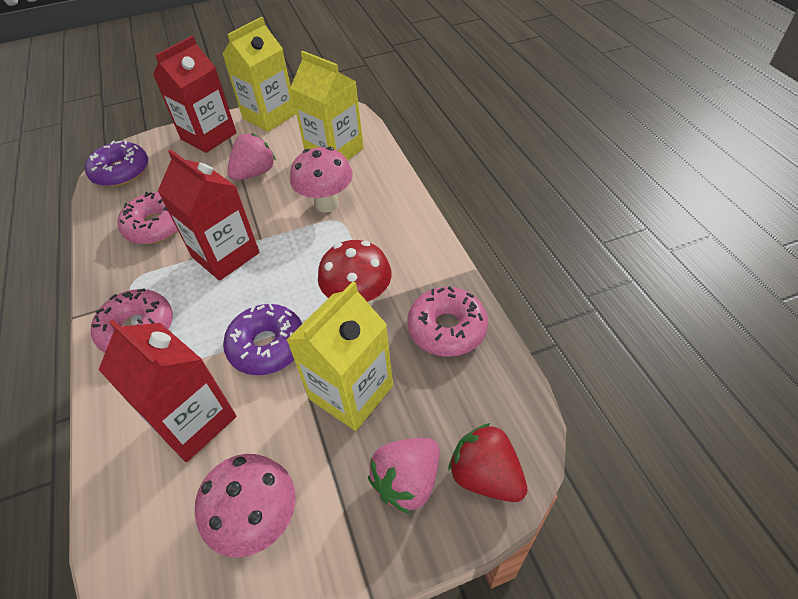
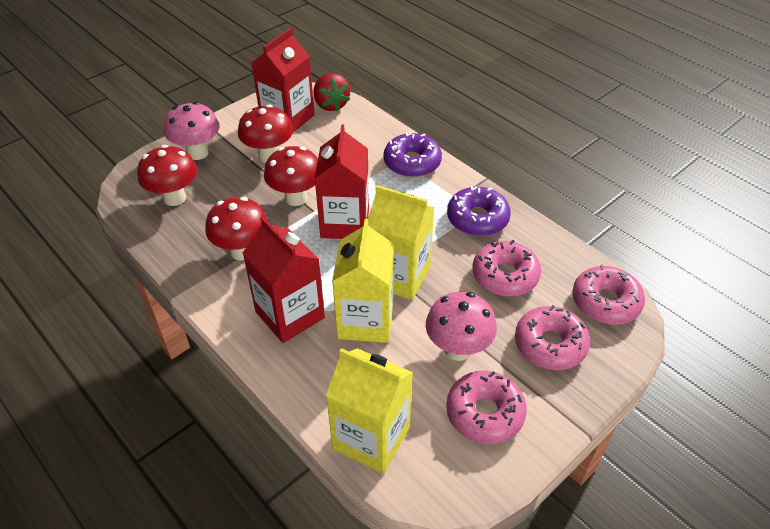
pink donut: 3 -> 4
pink strawberry: 2 -> 0
red mushroom: 1 -> 4

